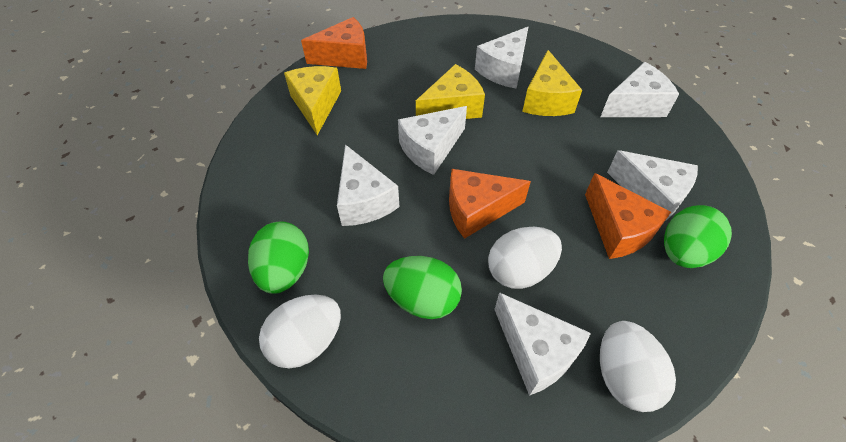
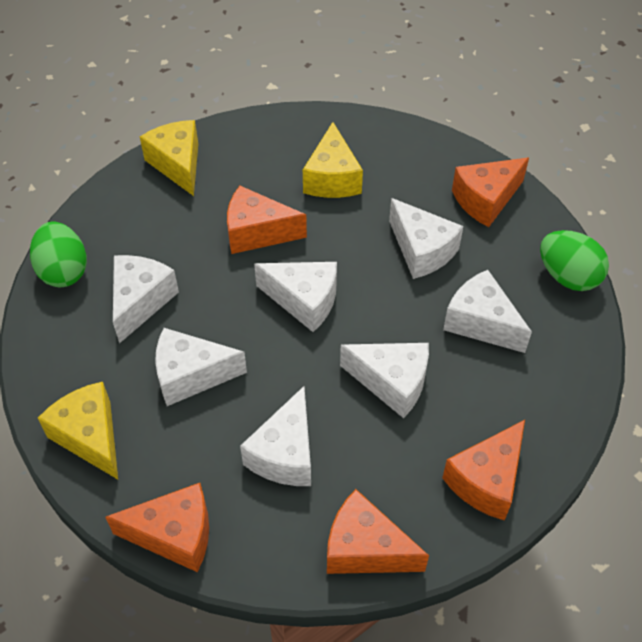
green egg: 3 -> 2
orange cheese: 3 -> 5
white cheese: 6 -> 7
white egg: 3 -> 0

